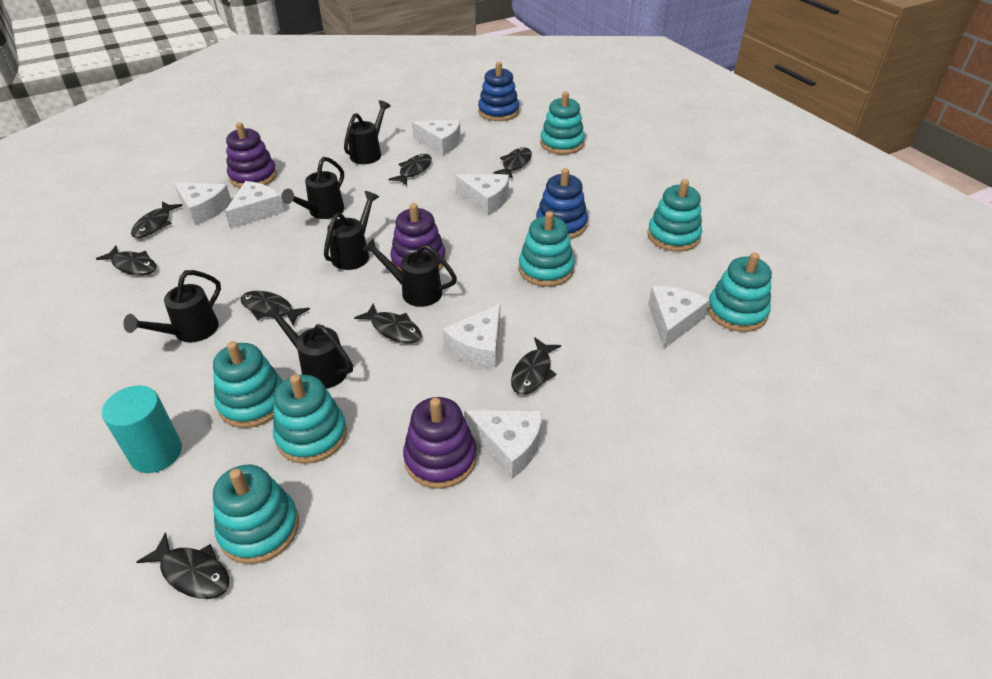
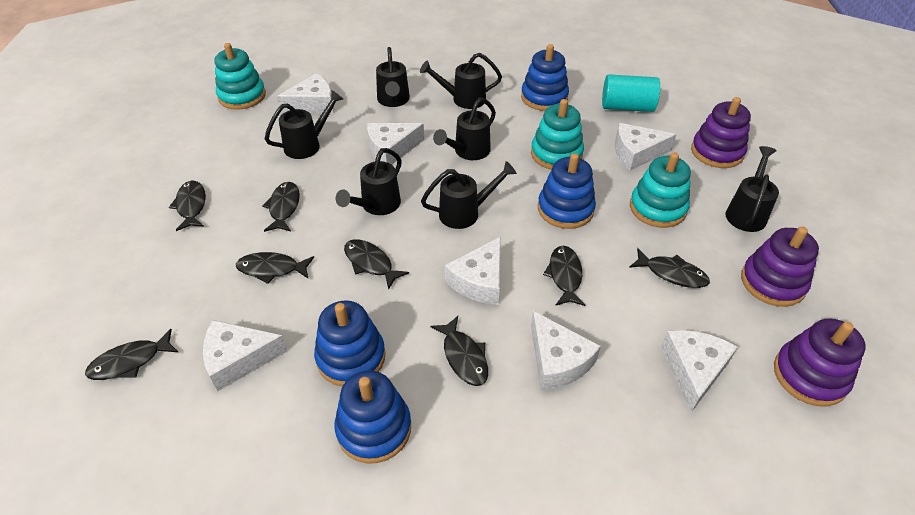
black watering can: 6 -> 7
blue stacking toy: 2 -> 4
turquoise stacking toy: 7 -> 3

